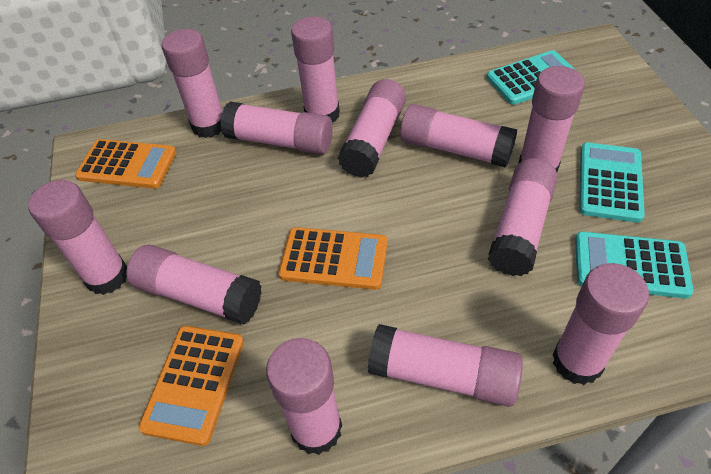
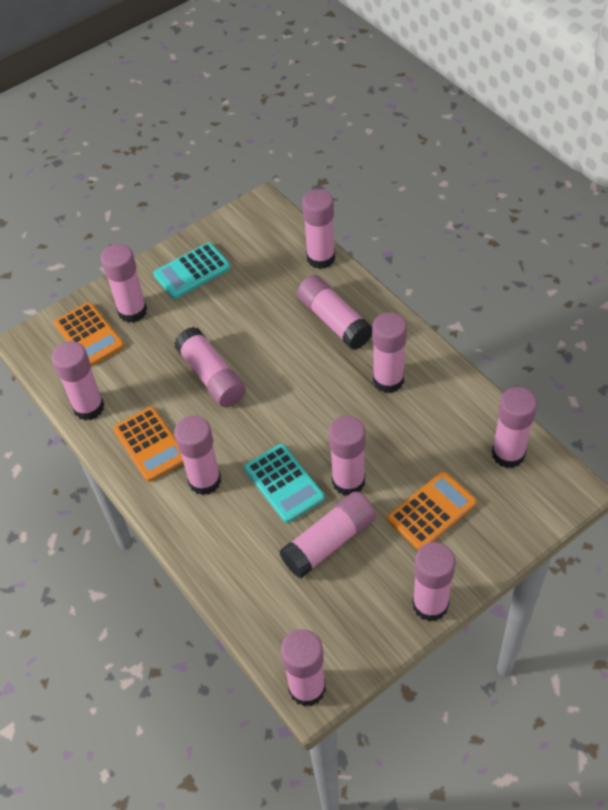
turquoise calculator: 3 -> 2

